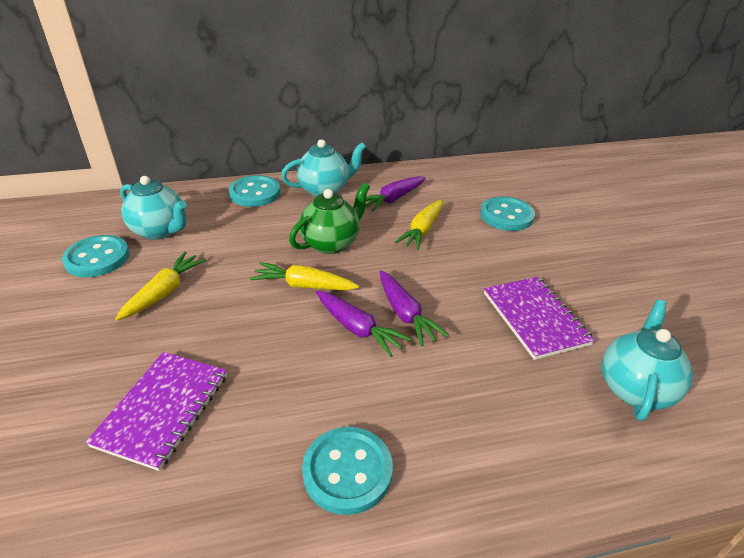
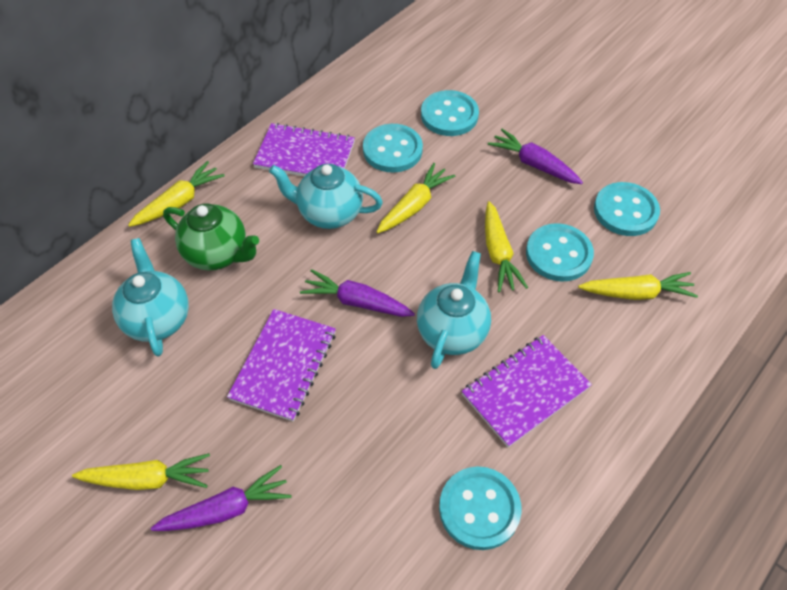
purple notebook: 2 -> 3
turquoise button: 4 -> 5
yellow carrot: 3 -> 5

